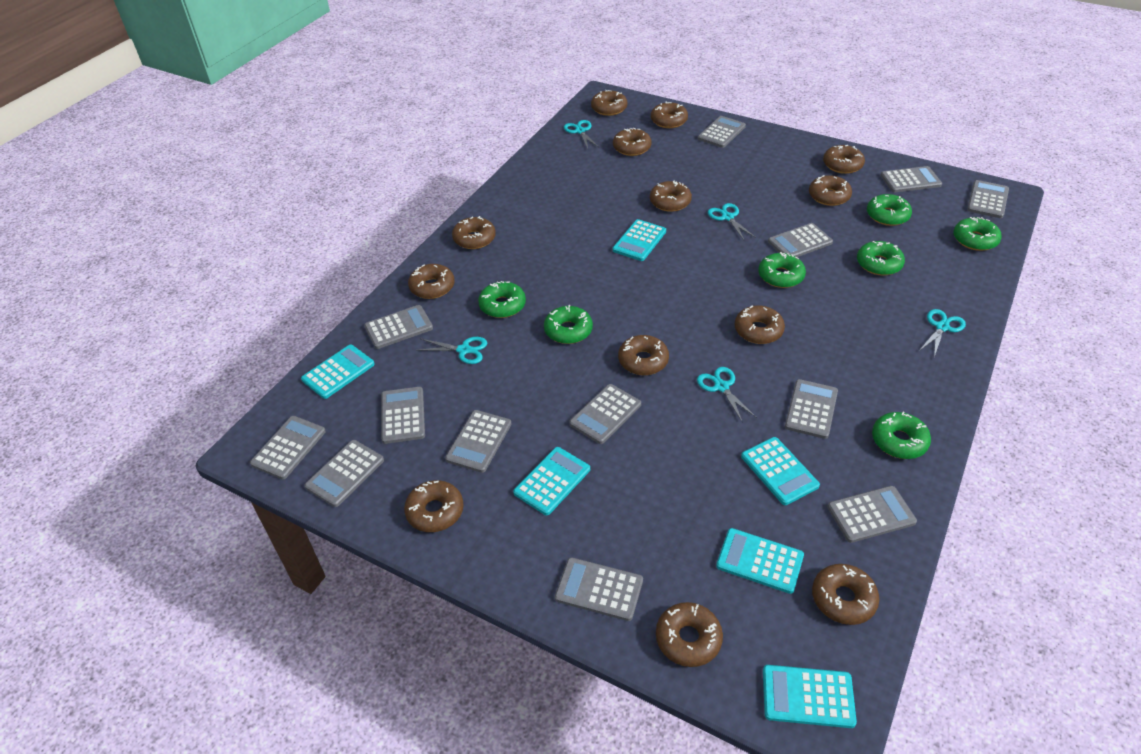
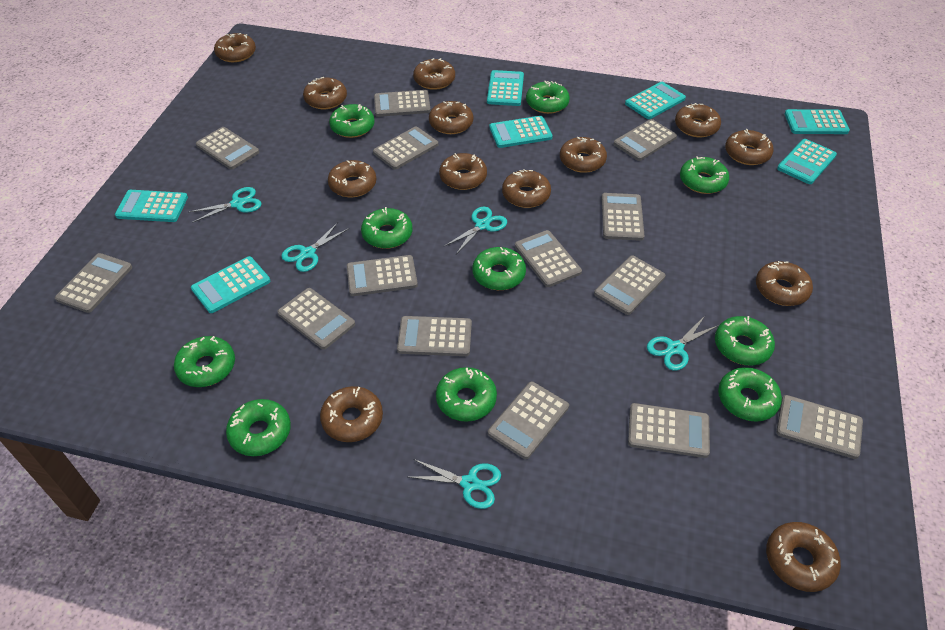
green donut: 7 -> 10
grey calculator: 13 -> 14
turquoise calculator: 6 -> 7

